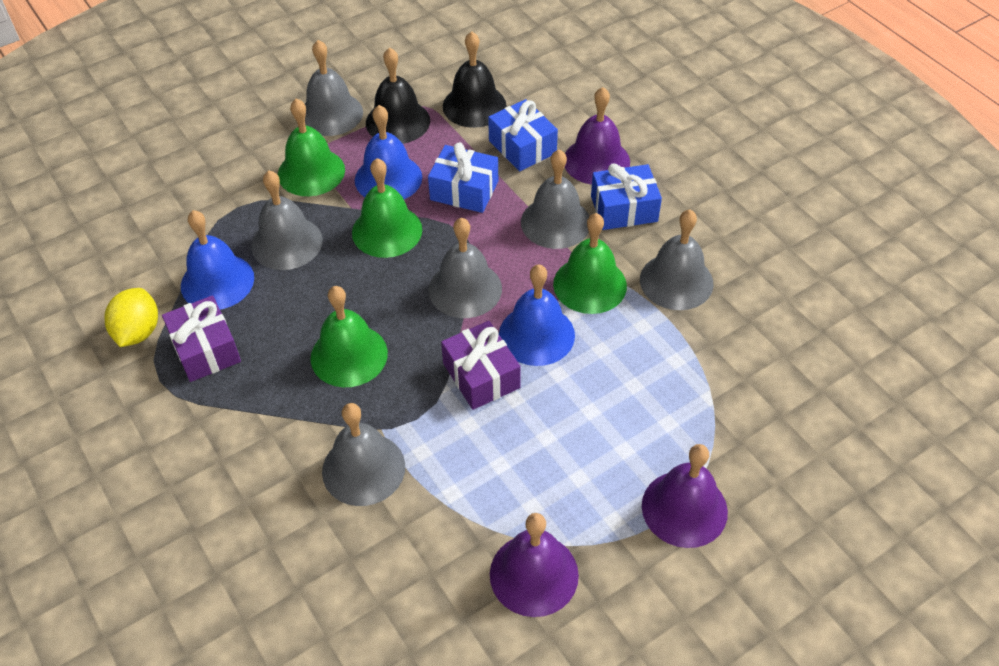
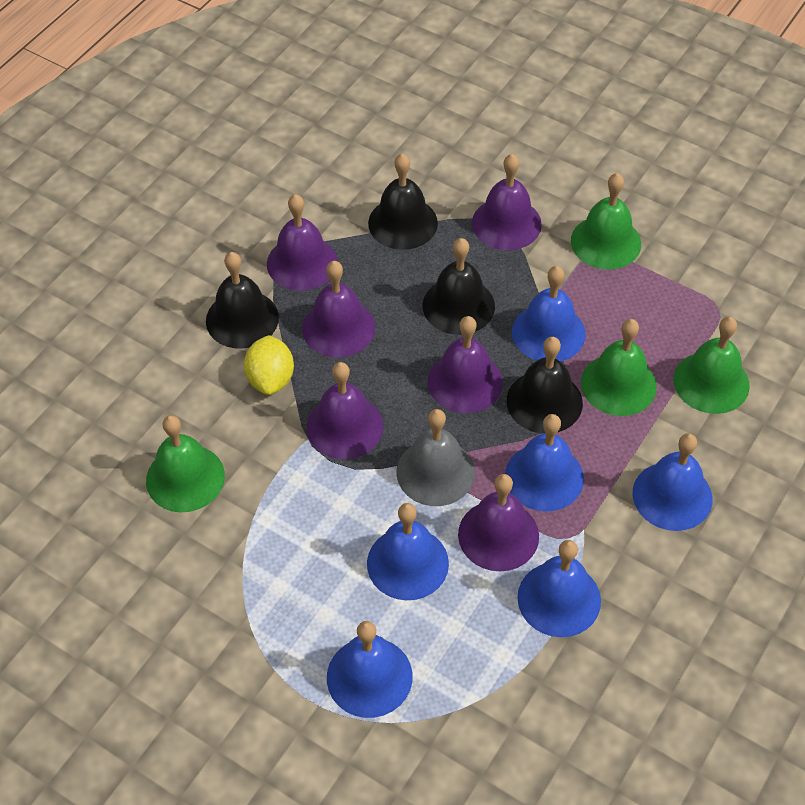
black bell: 2 -> 4
blue bell: 3 -> 6
blue gift: 3 -> 0
grey bell: 6 -> 1
purple bell: 3 -> 6
purple gift: 2 -> 0

